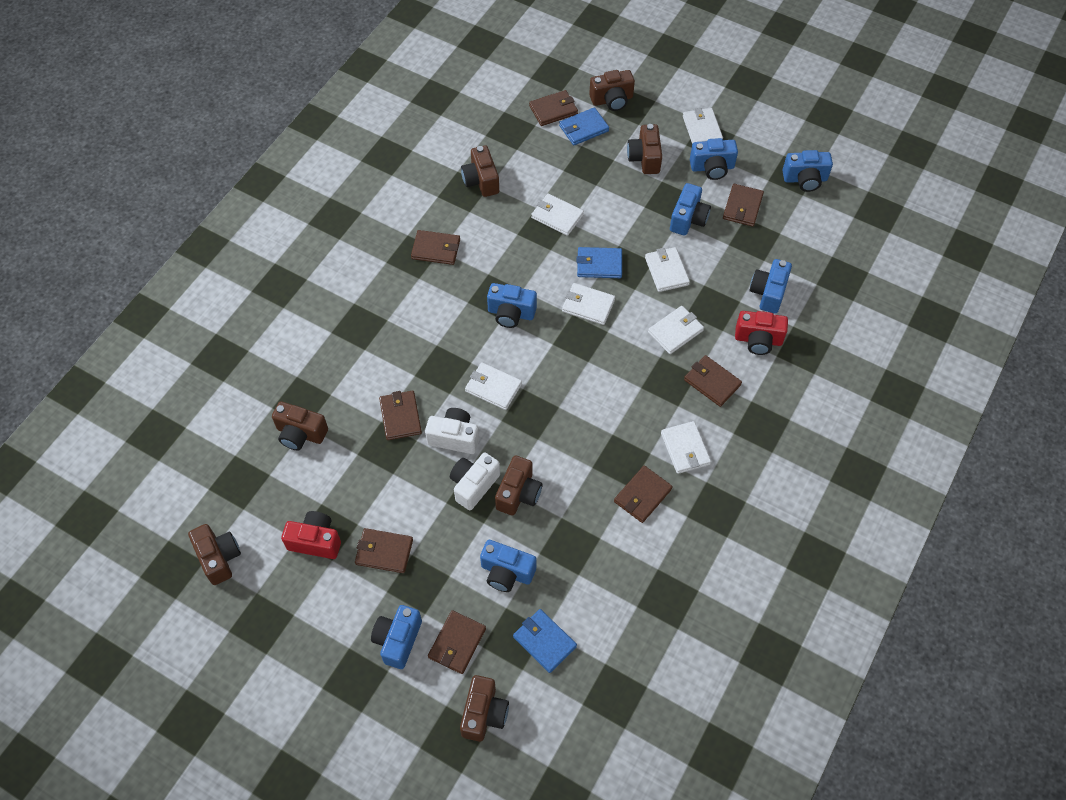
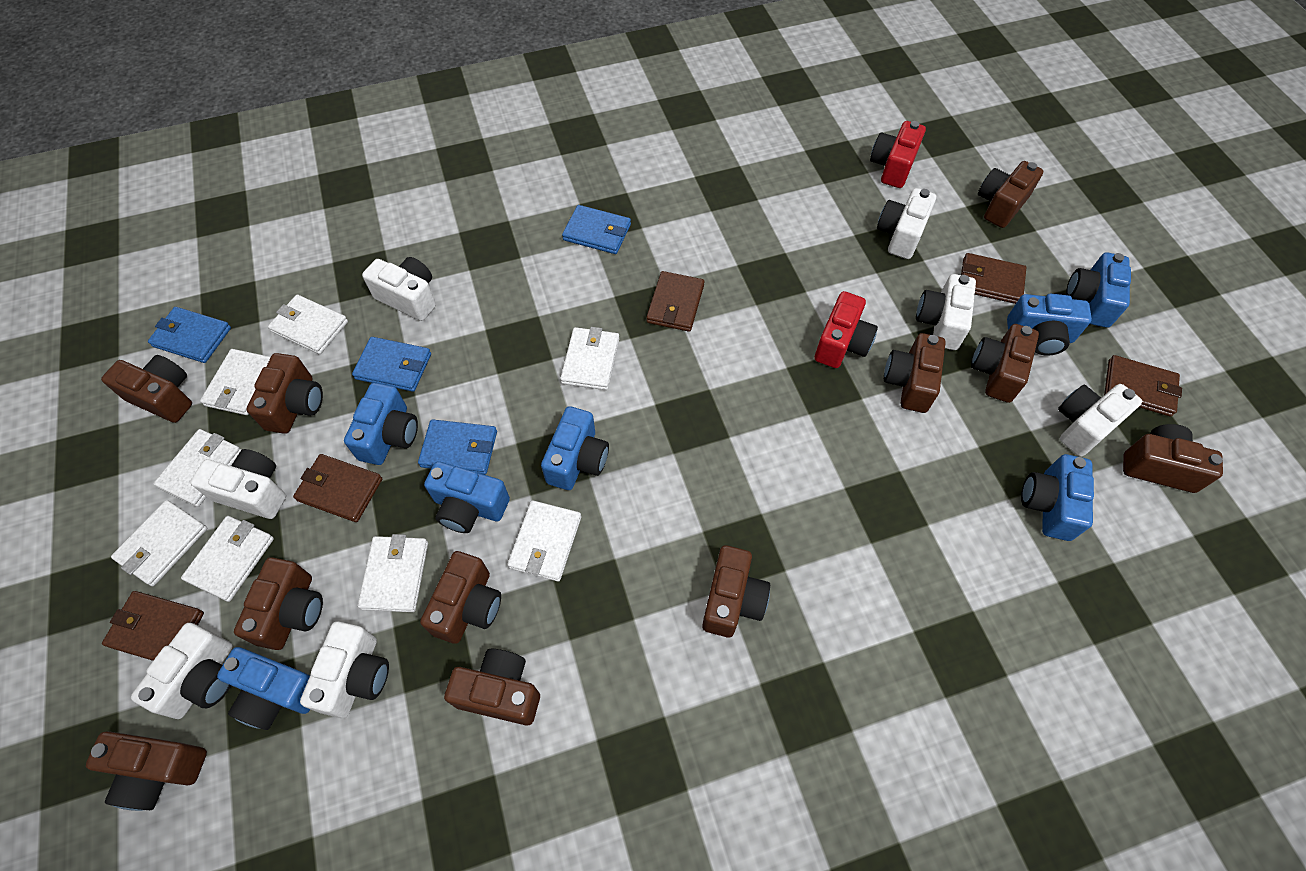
blue wallet: 3 -> 4
brown camera: 7 -> 11
brown wallet: 8 -> 5
white camera: 2 -> 7
white wallet: 7 -> 8

